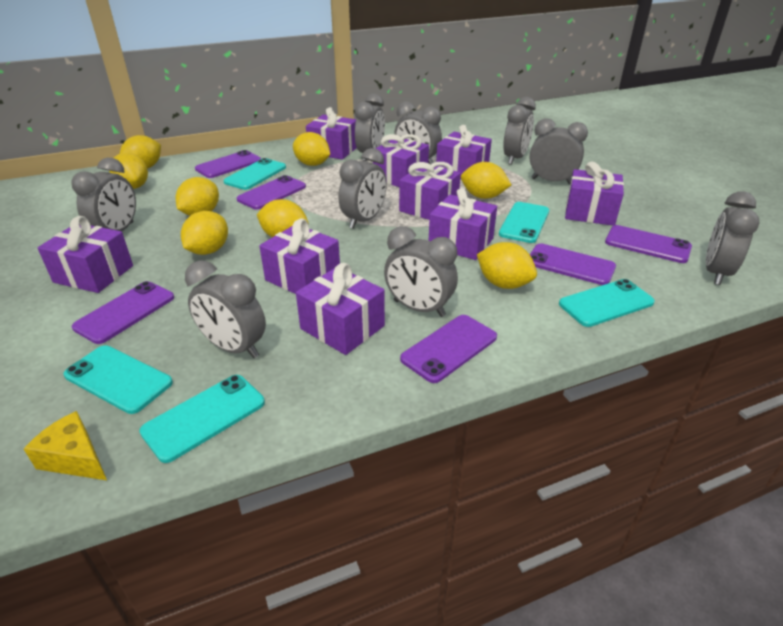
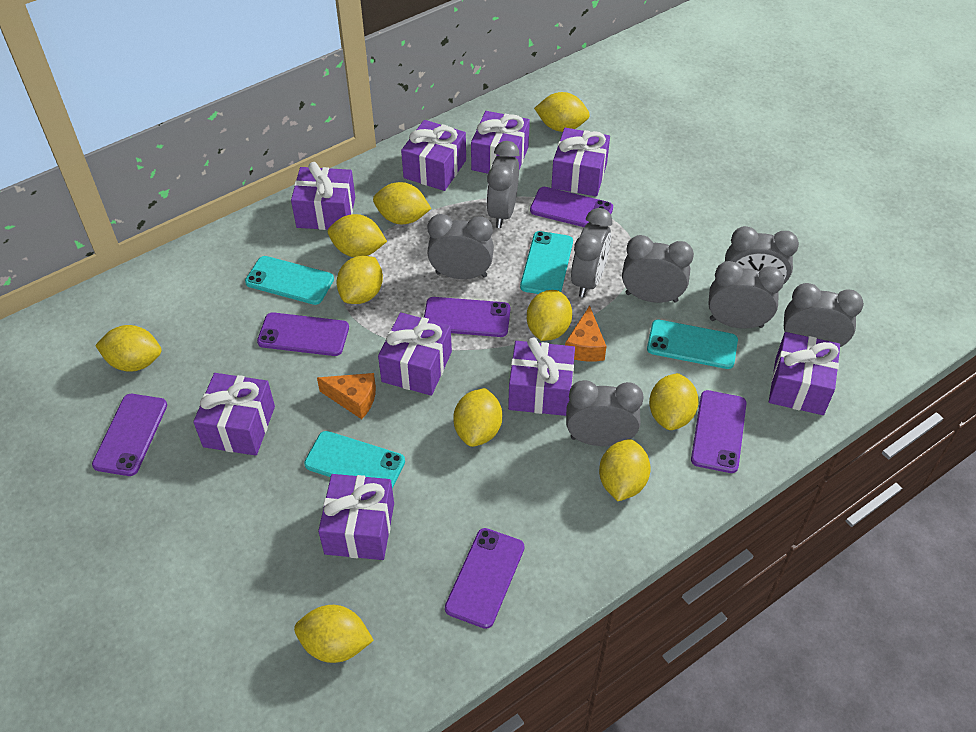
grey clock: 9 -> 8
orange cheese: 0 -> 2
turquoise phone: 5 -> 4
yellow cheese: 1 -> 0
yellow lemon: 8 -> 10

